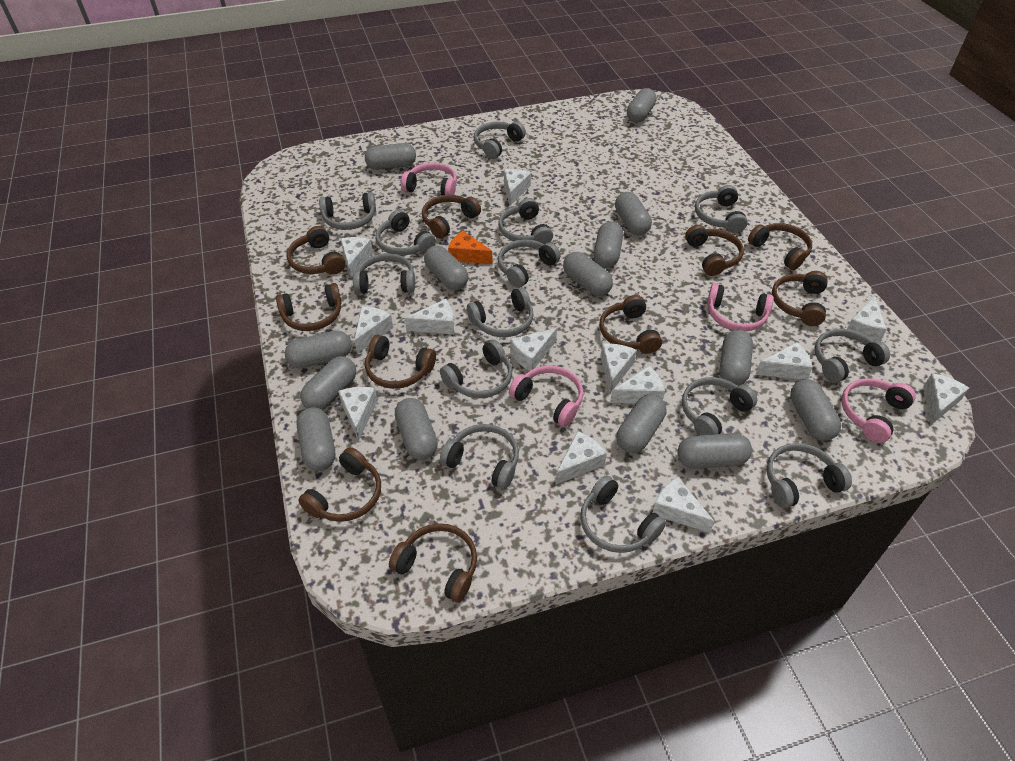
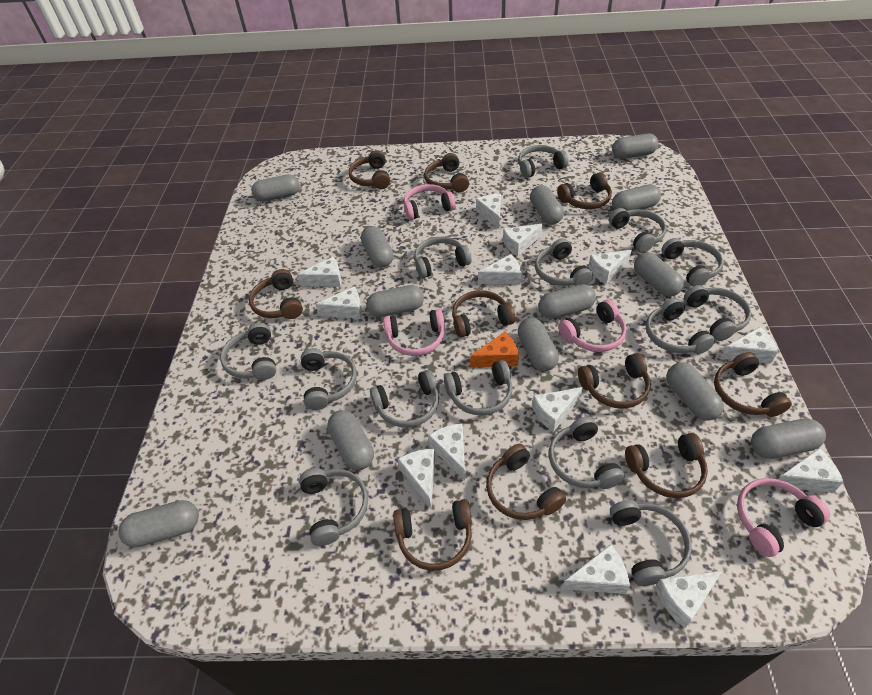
grey capsule: 14 -> 13

